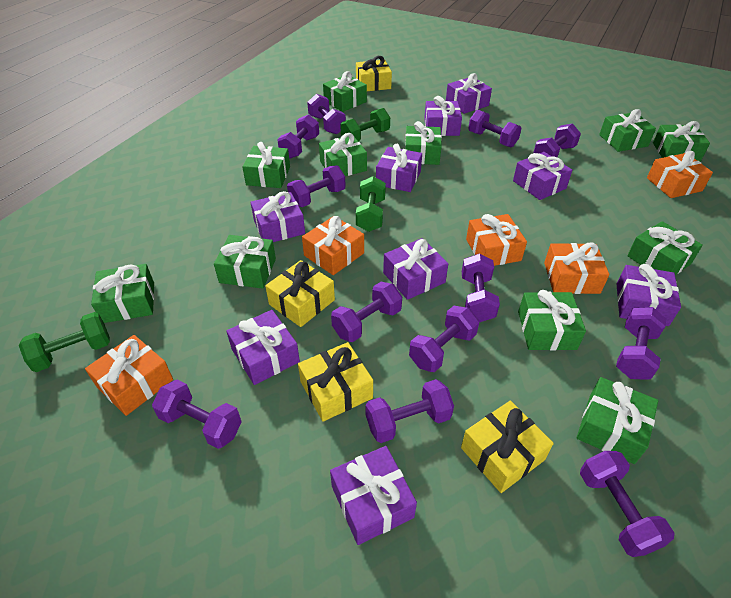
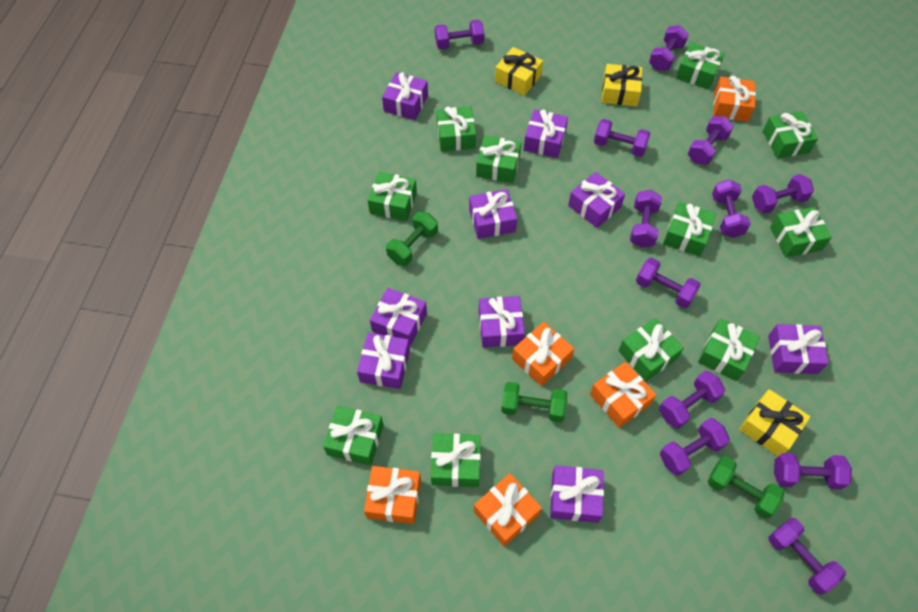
yellow gift: 4 -> 3

